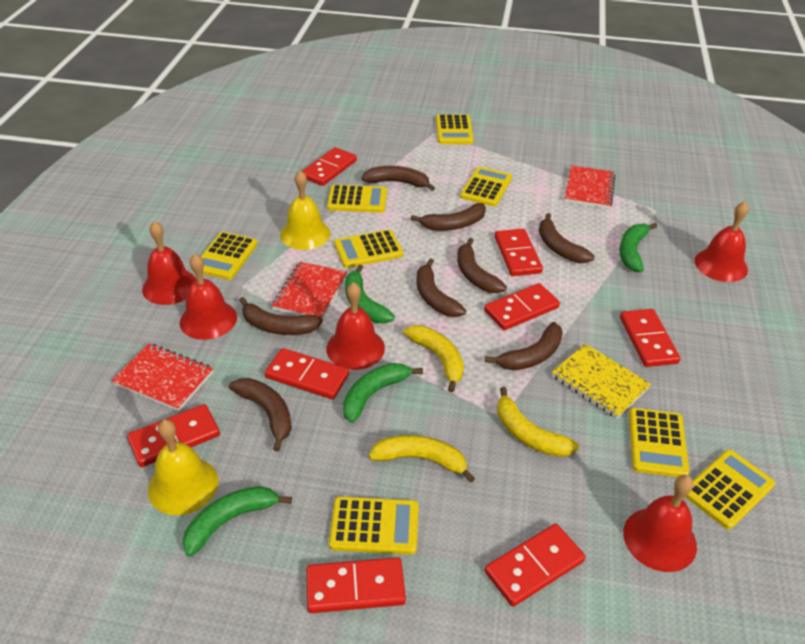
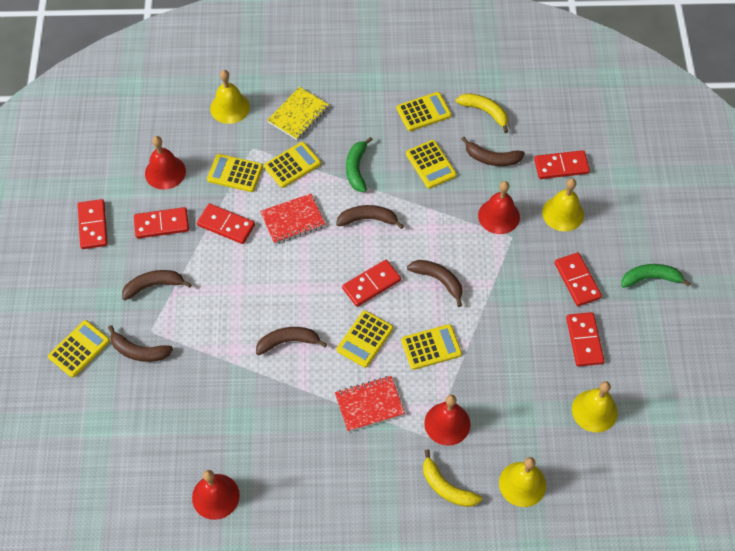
brown banana: 8 -> 6
green banana: 4 -> 2
red bell: 5 -> 4
red domino: 8 -> 7
red notebook: 3 -> 2
yellow banana: 3 -> 2
yellow bell: 2 -> 4
yellow calculator: 8 -> 7

